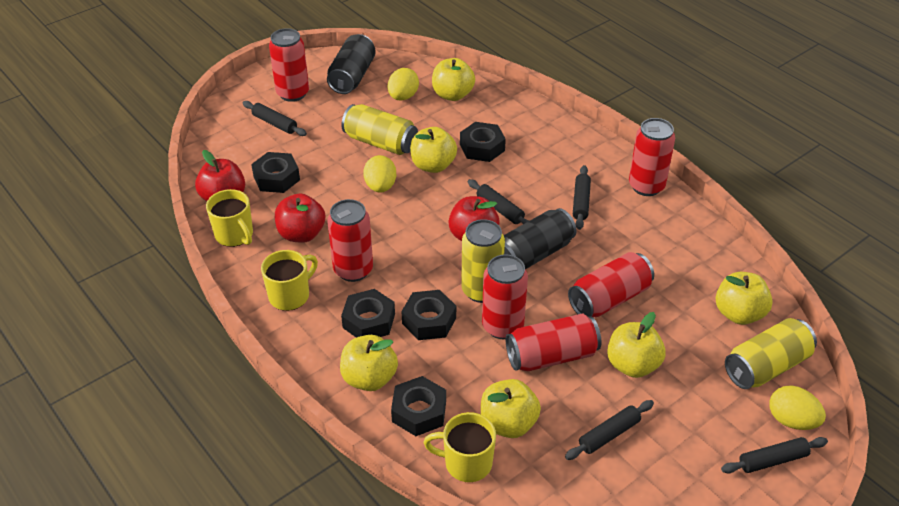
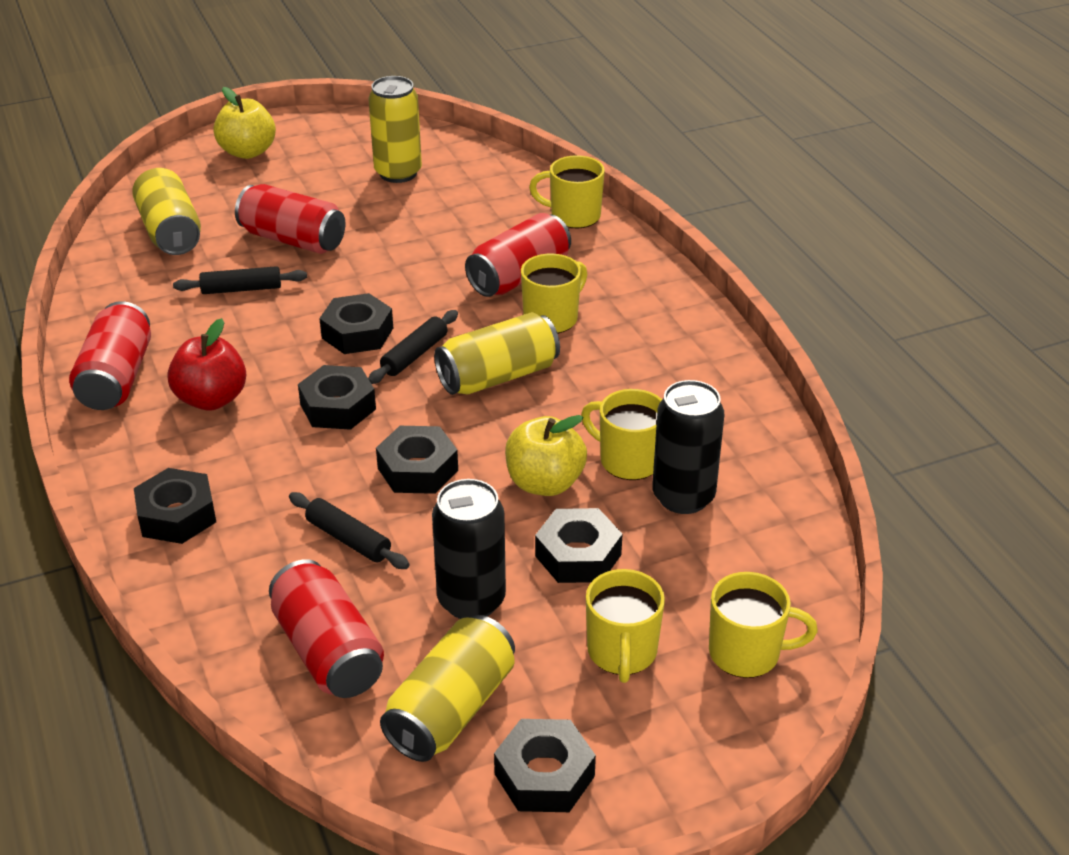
black nut: 5 -> 6
black rolling pin: 5 -> 3
red apple: 3 -> 1
red can: 6 -> 4
yellow apple: 6 -> 2
yellow can: 3 -> 4
yellow egg: 3 -> 0
yellow mug: 3 -> 5

